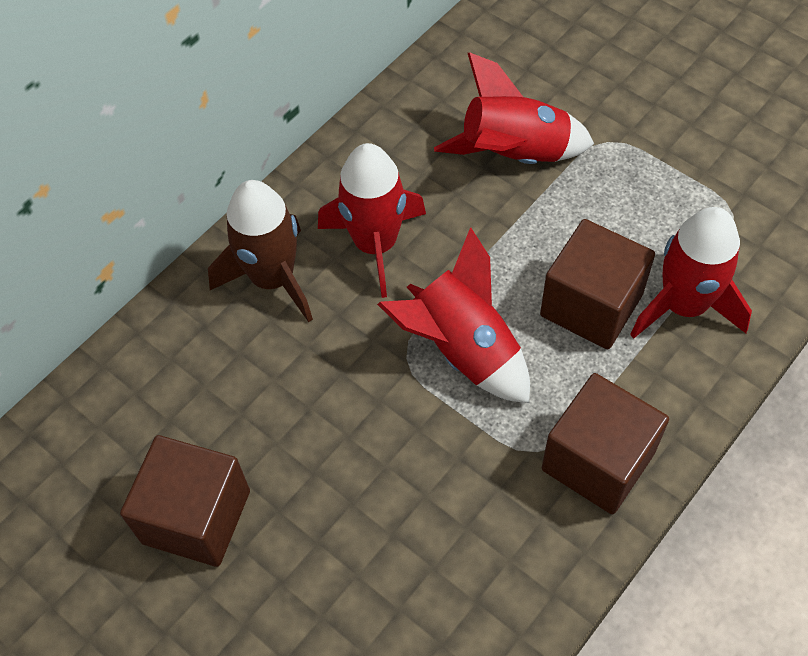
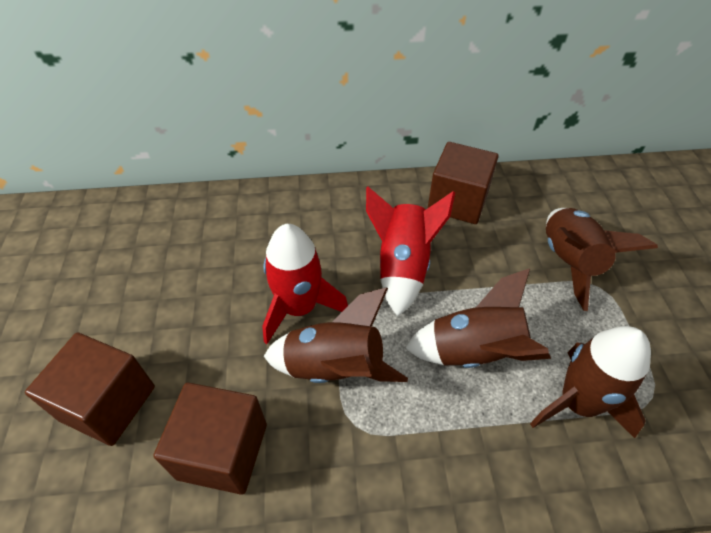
brown rocket: 1 -> 4
red rocket: 4 -> 2

